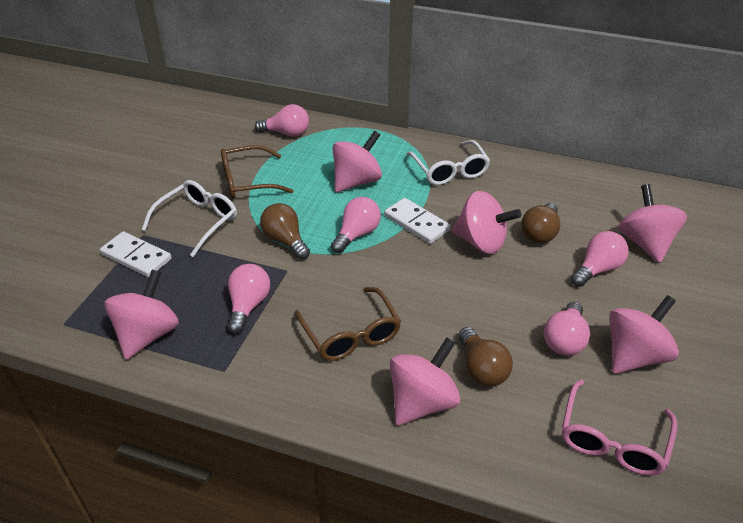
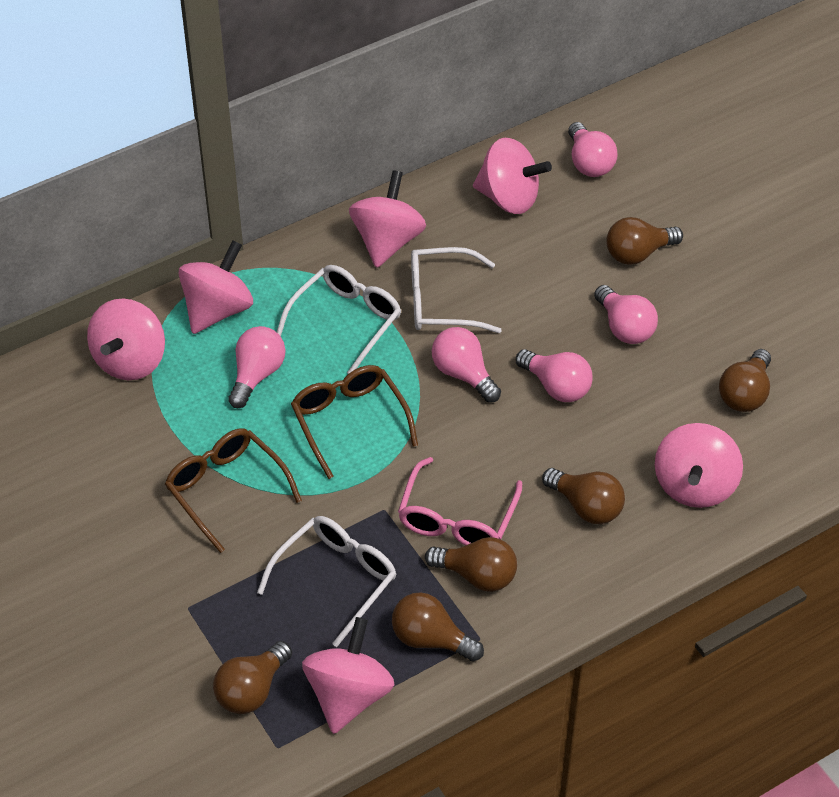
brown light bulb: 3 -> 6
white domino: 2 -> 0
white glasses: 2 -> 3

